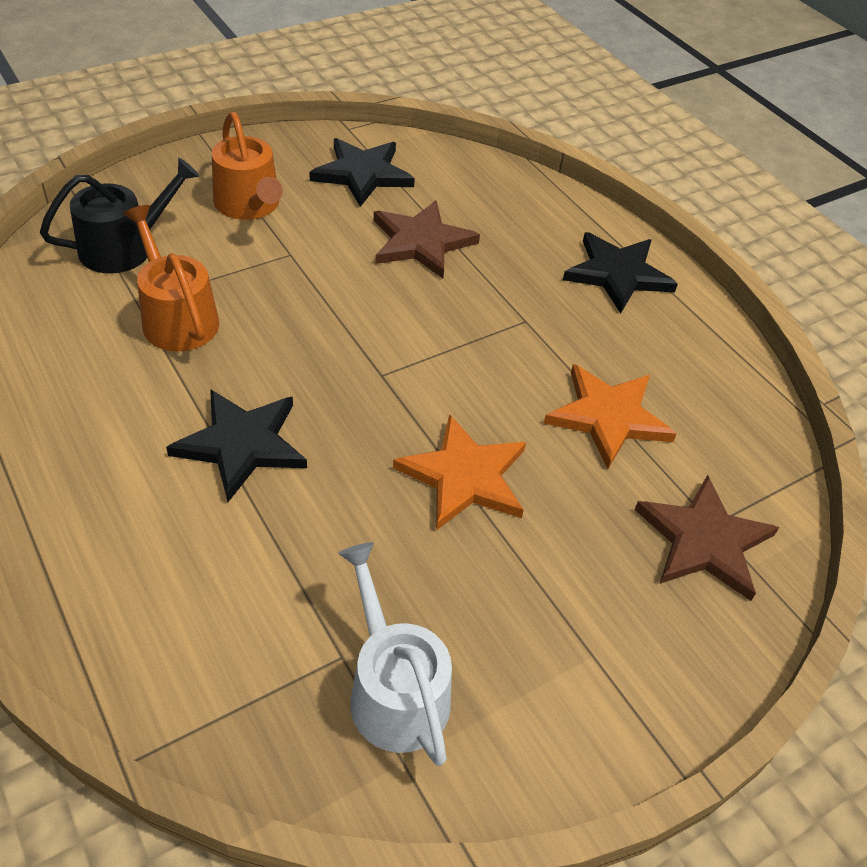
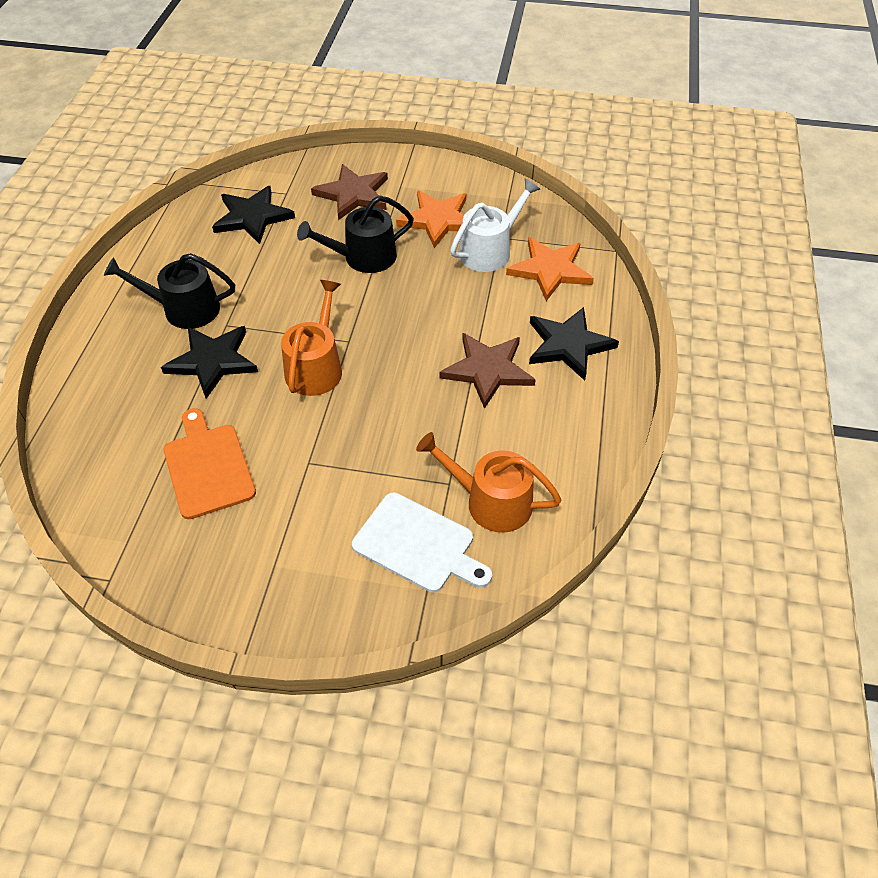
black watering can: 1 -> 2
orange cutting board: 0 -> 1
white cutting board: 0 -> 1

